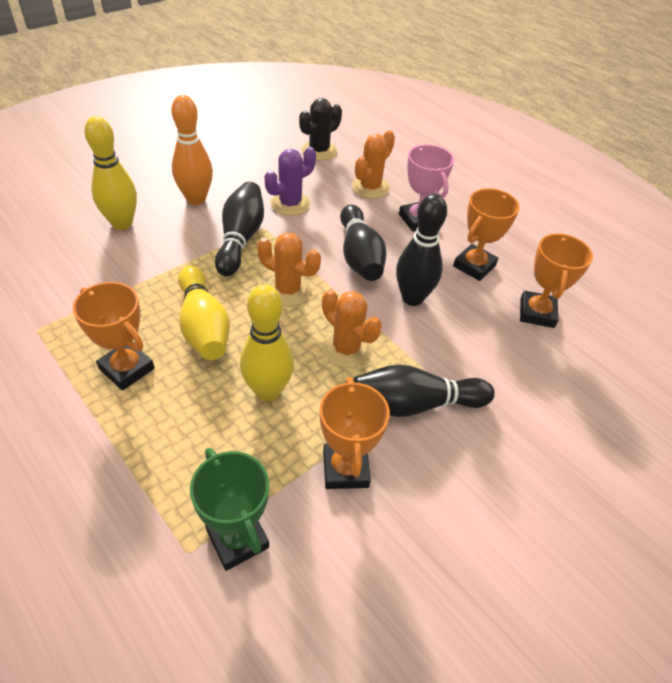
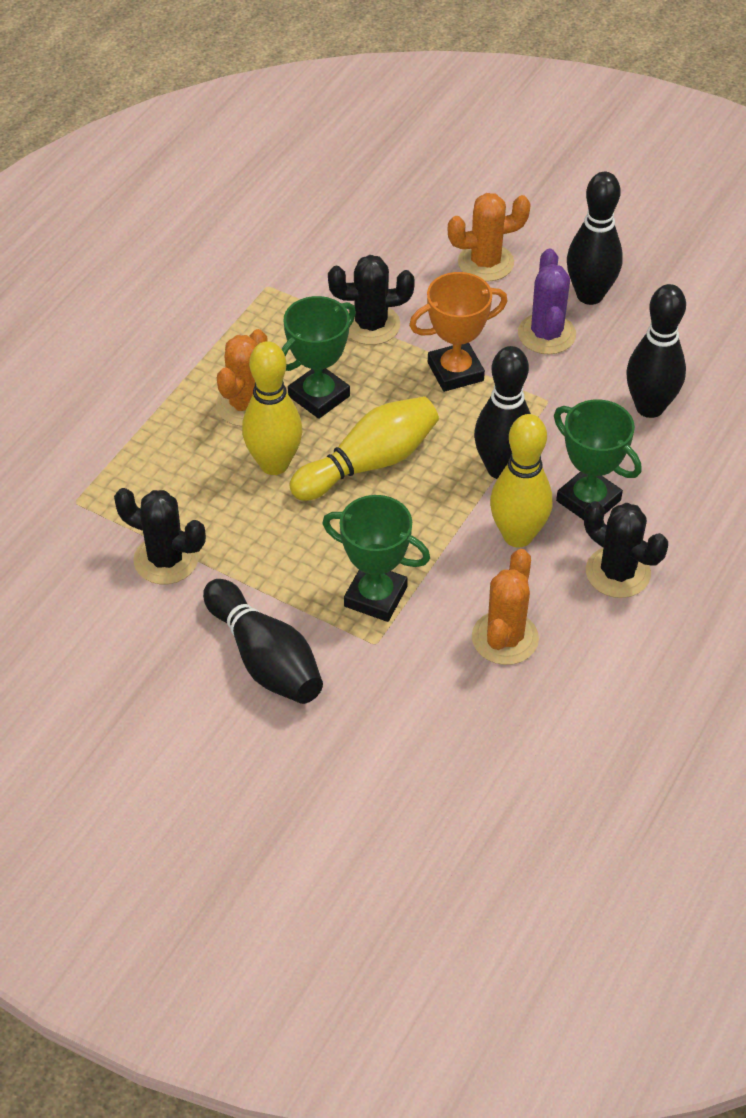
black cactus: 1 -> 3
green trophy: 1 -> 3
orange bowling pin: 1 -> 0
orange trophy: 4 -> 1
pink trophy: 1 -> 0

